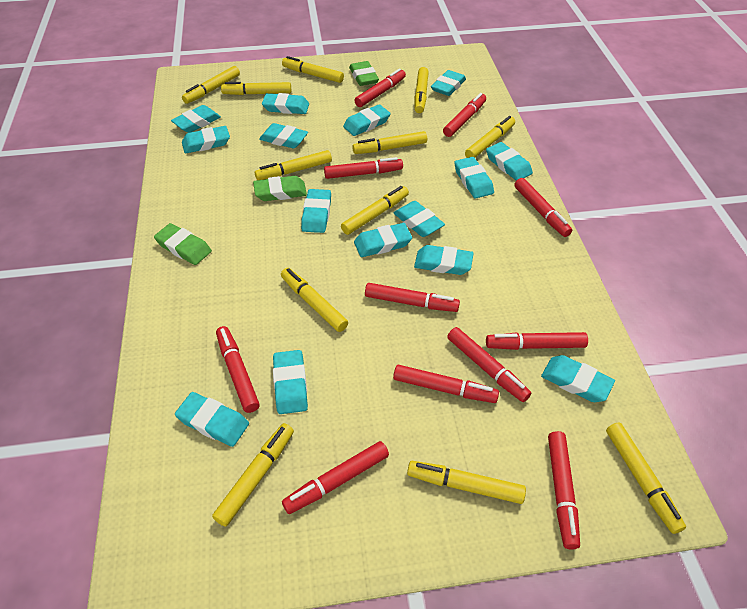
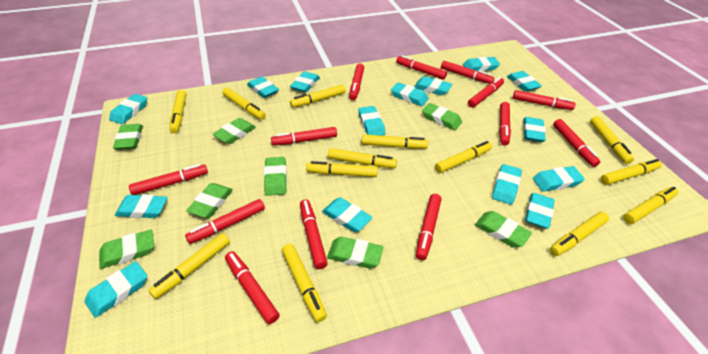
green eraser: 3 -> 8
red marker: 11 -> 13
yellow marker: 12 -> 13

